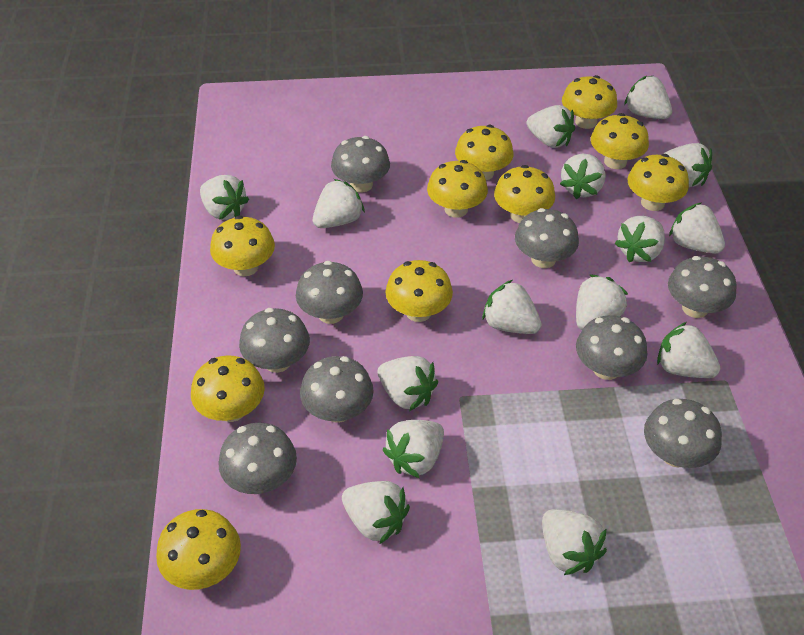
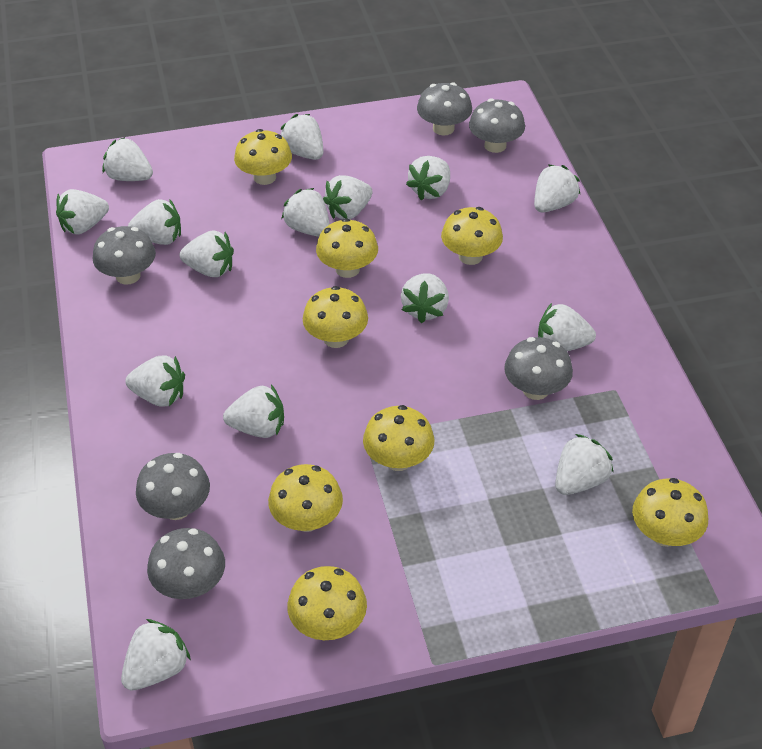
grey mushroom: 9 -> 6
yellow mushroom: 10 -> 8

